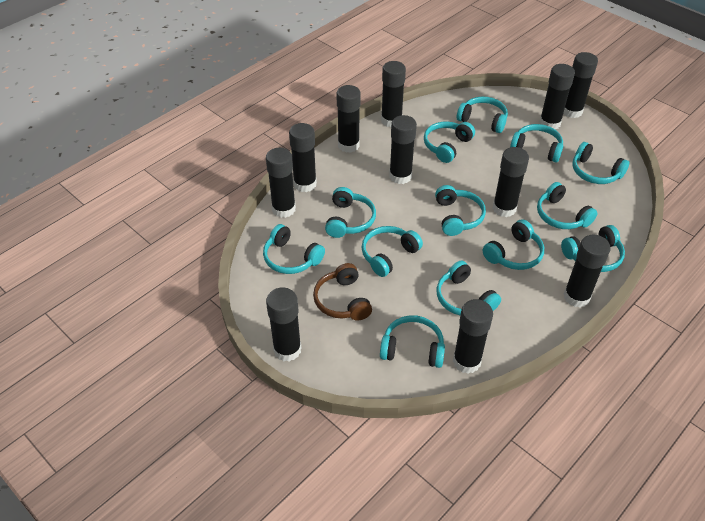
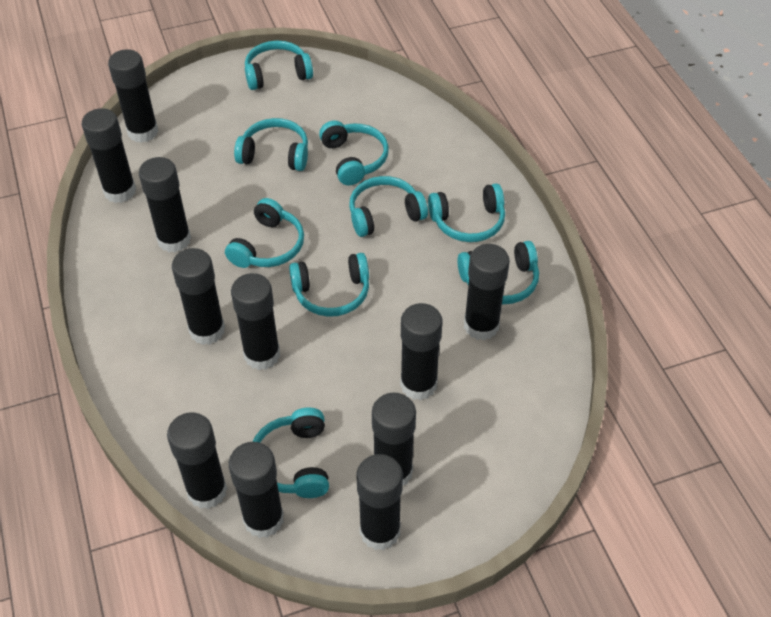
brown headphones: 1 -> 0
turquoise headphones: 13 -> 9

